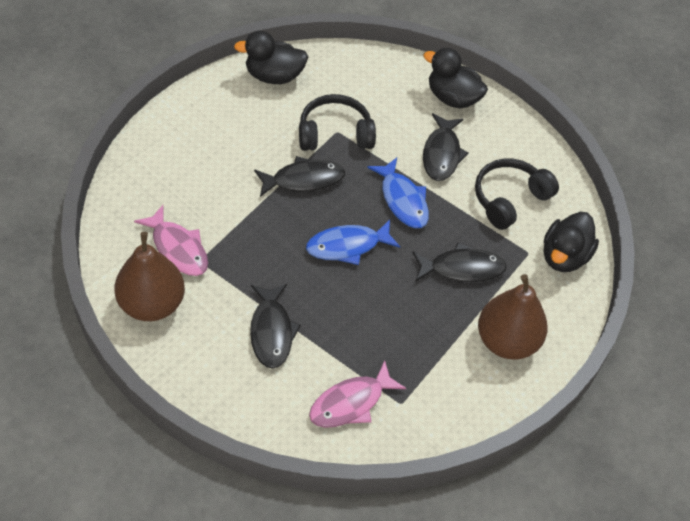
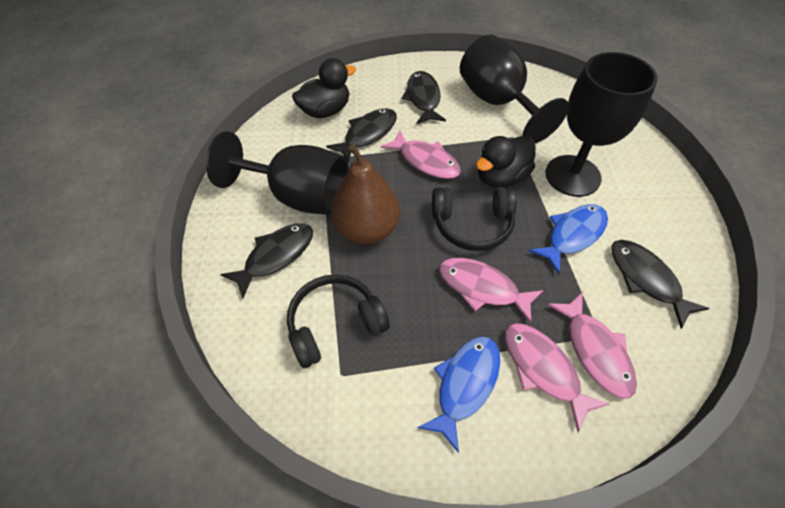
black duck: 3 -> 2
black goblet: 0 -> 3
brown pear: 2 -> 1
pink fish: 2 -> 4

